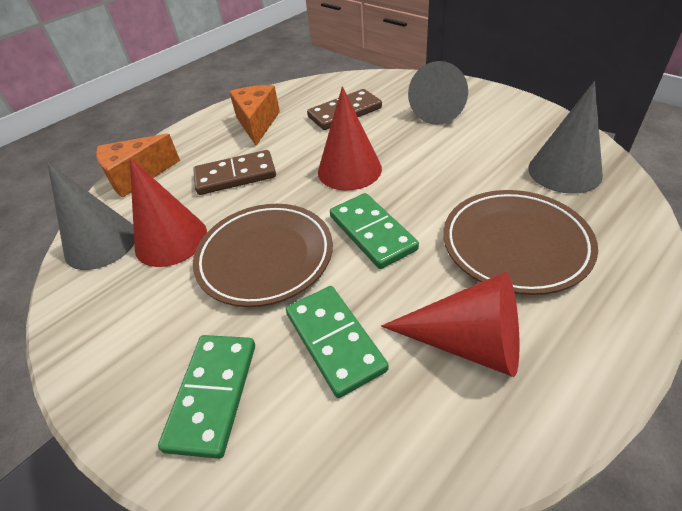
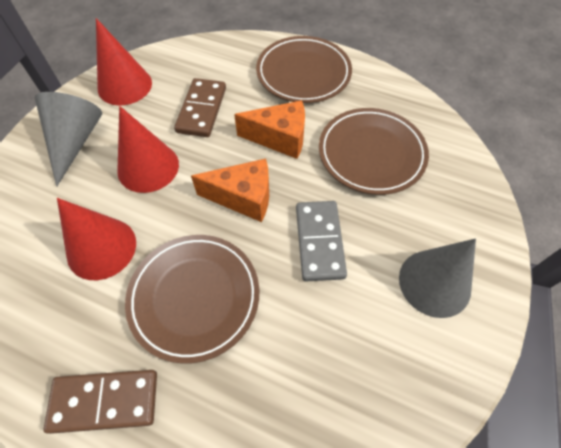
brown plate: 2 -> 3
green domino: 3 -> 0
grey cone: 3 -> 2
grey domino: 0 -> 1

